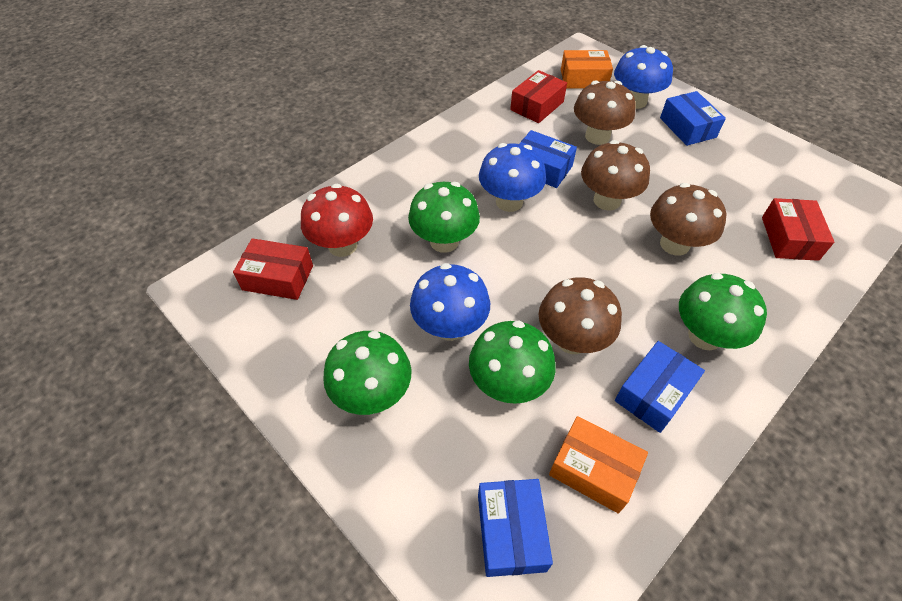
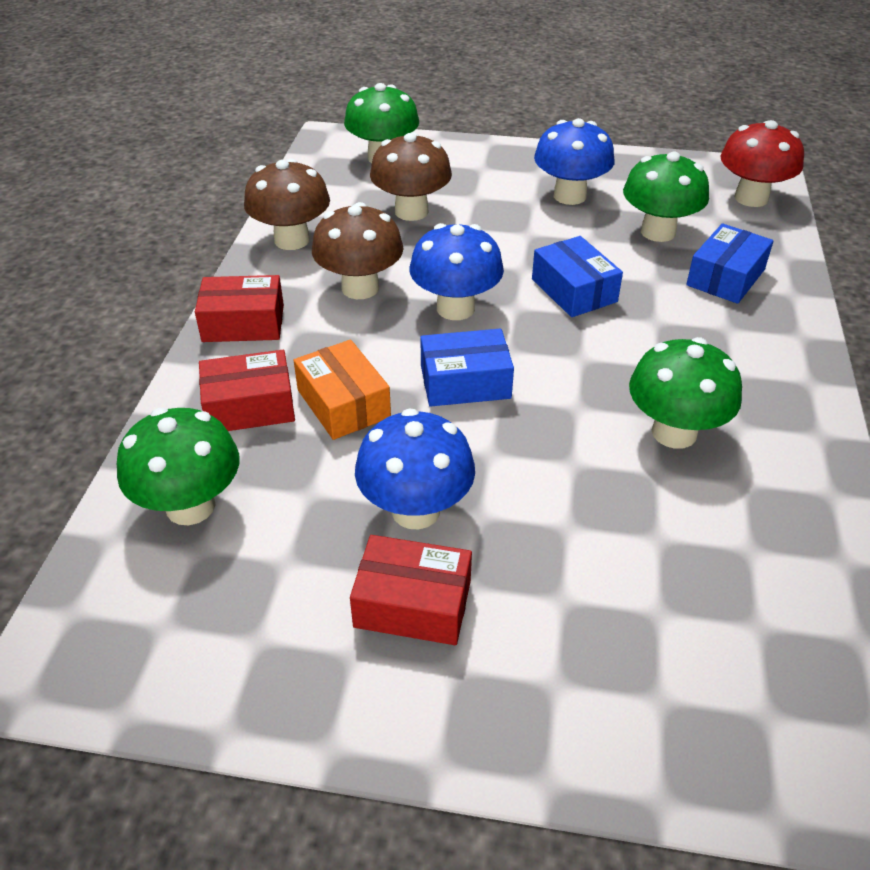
blue box: 4 -> 3
brown mushroom: 4 -> 3
orange box: 2 -> 1

